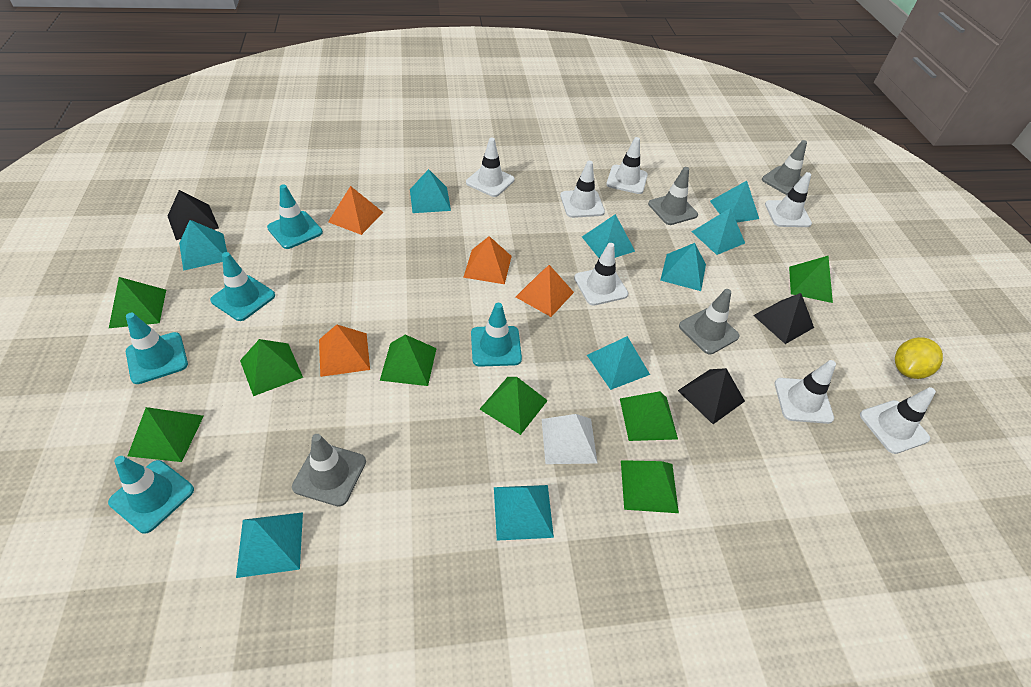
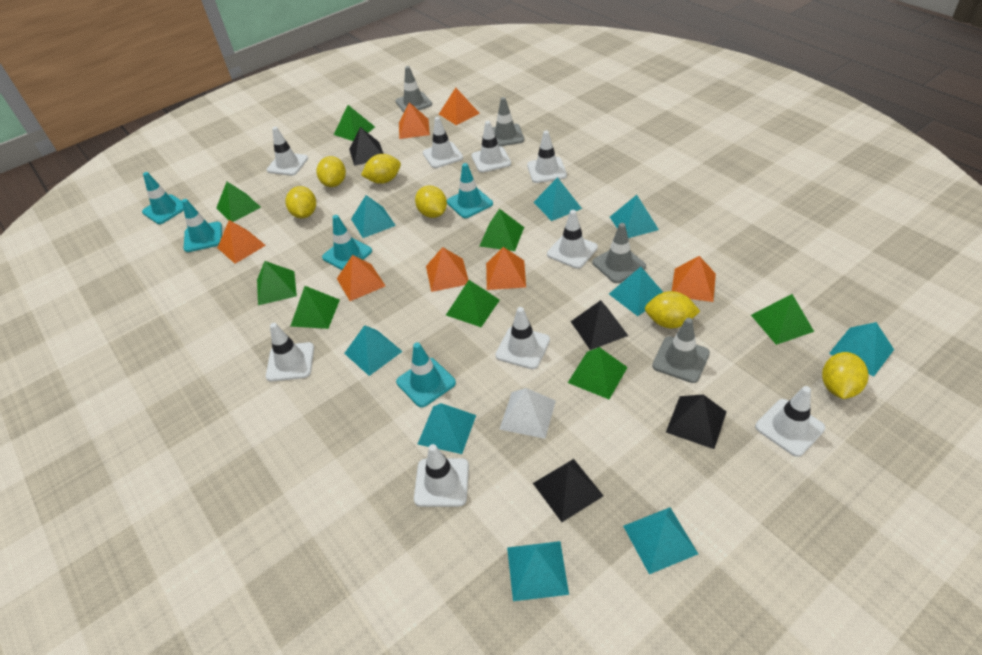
black pyramid: 3 -> 4
orange pyramid: 4 -> 7
white traffic cone: 7 -> 9
yellow lemon: 1 -> 6

